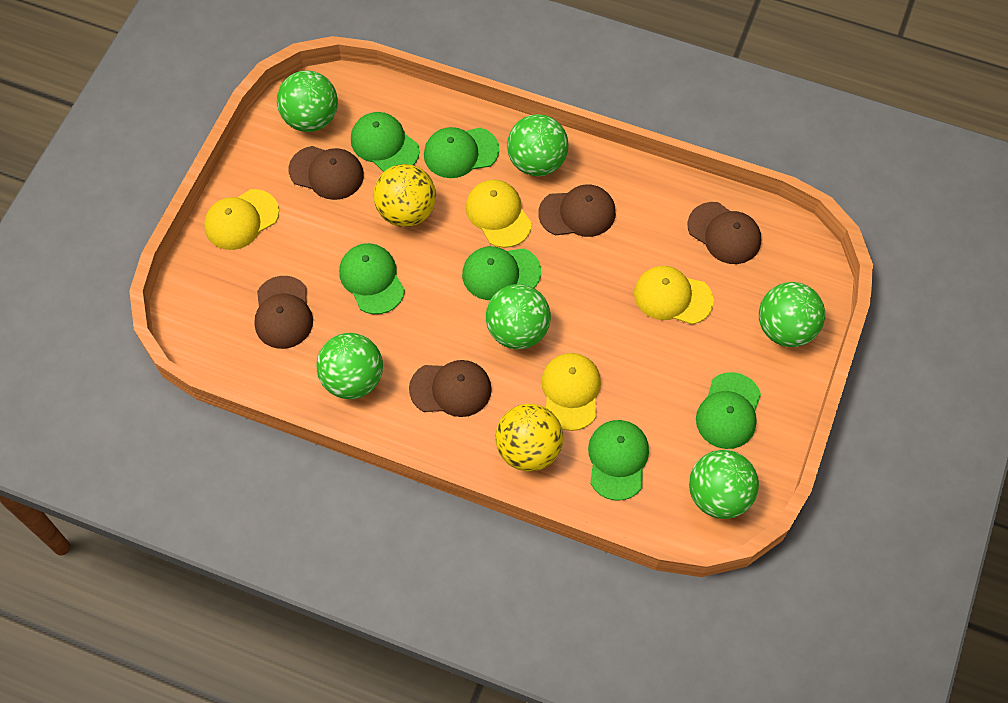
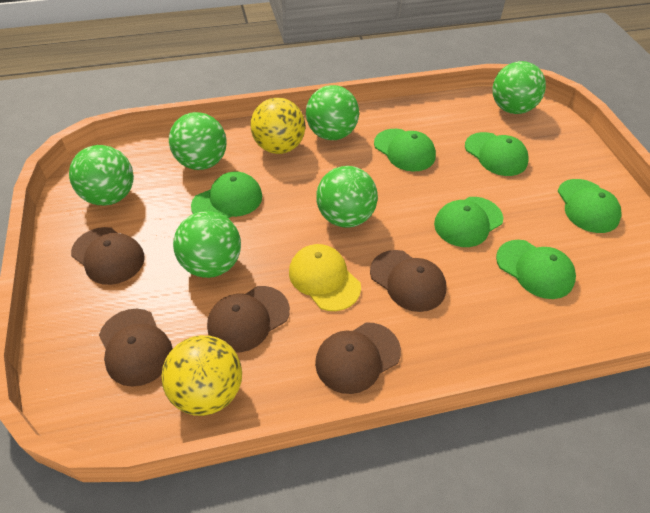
yellow cap: 4 -> 1

